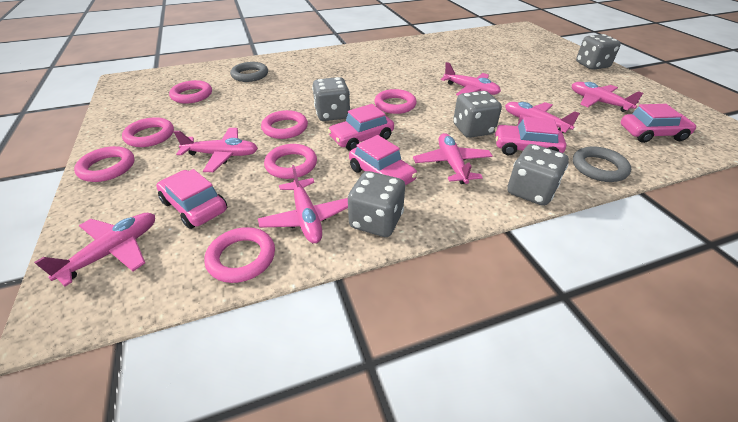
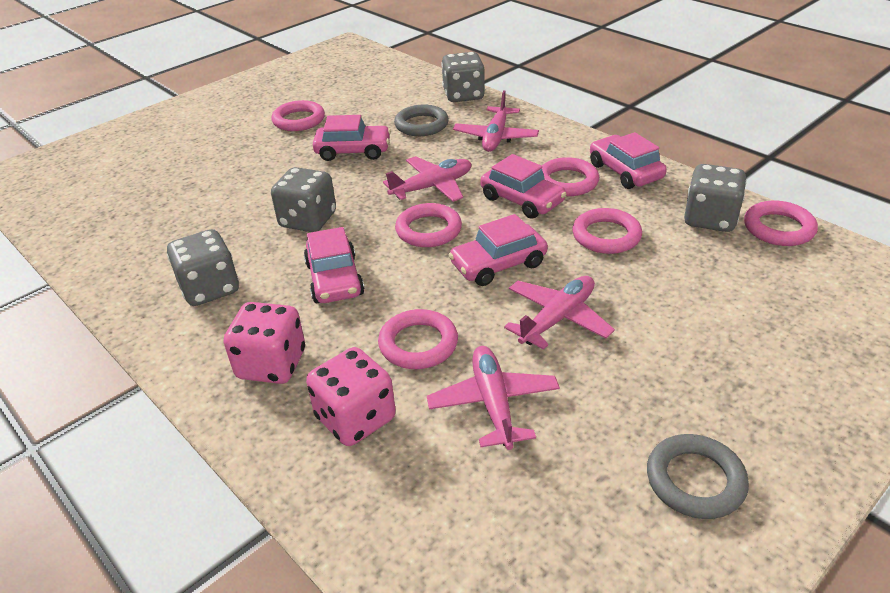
grey dice: 5 -> 4
pink dice: 0 -> 2
pink plane: 7 -> 4
pink ring: 7 -> 6

